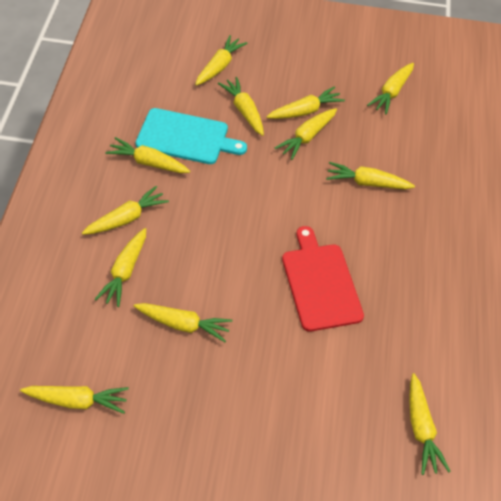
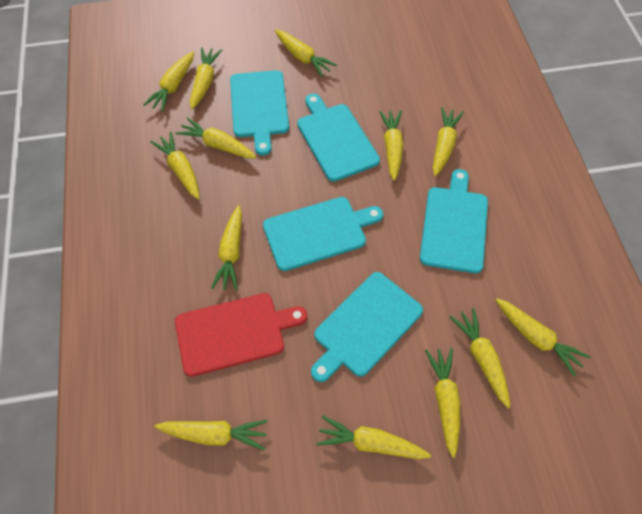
turquoise cutting board: 1 -> 5
yellow carrot: 12 -> 13

